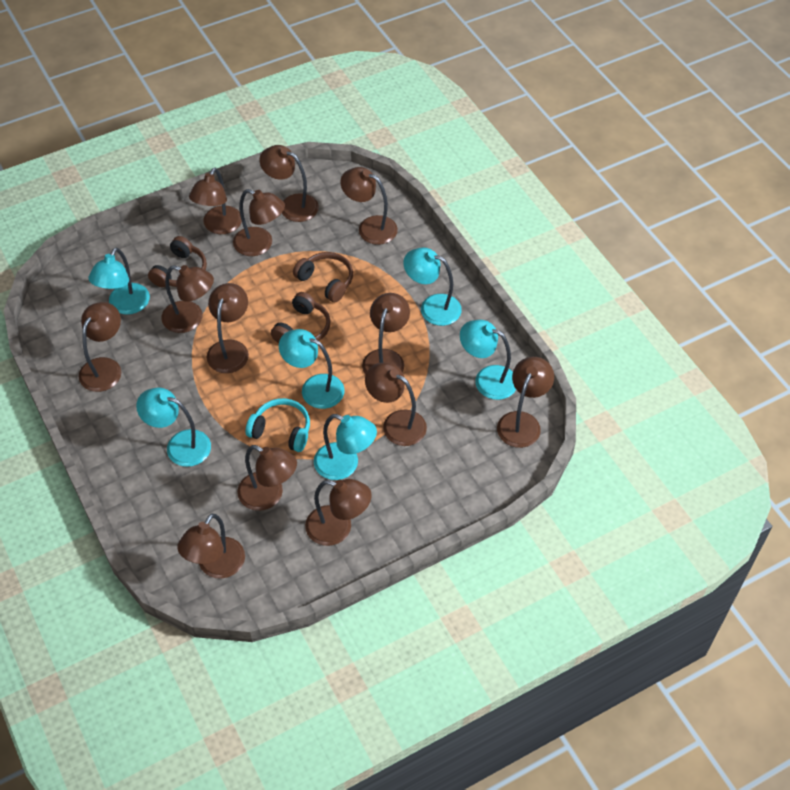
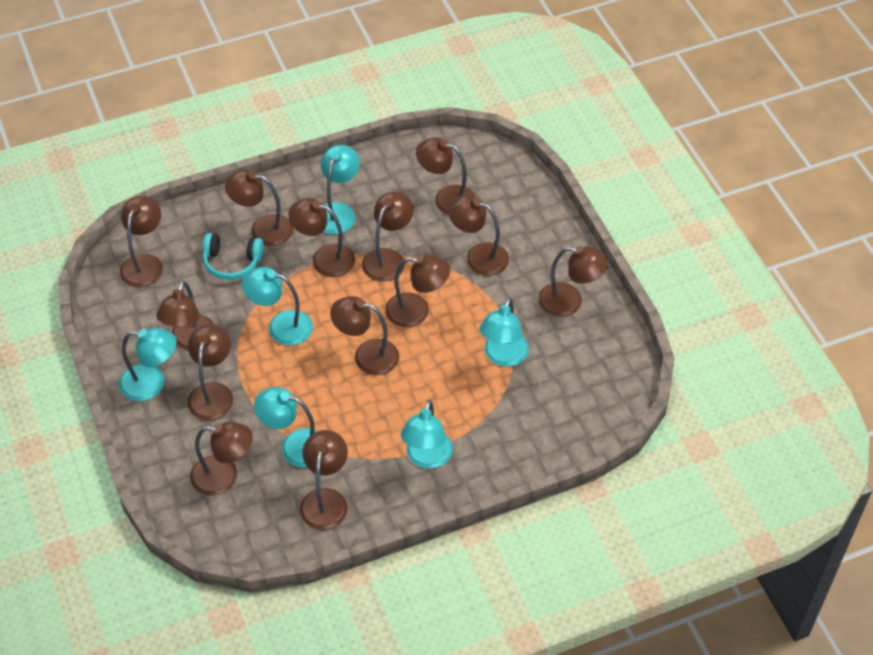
brown headphones: 3 -> 0

